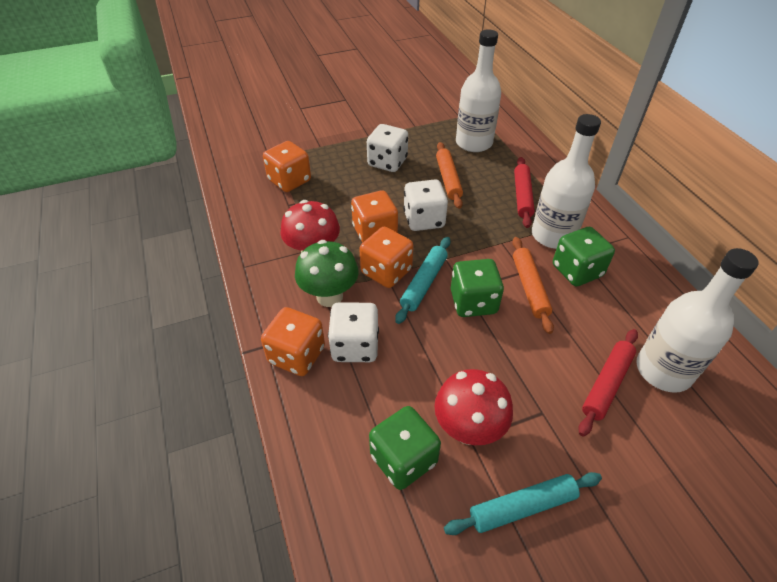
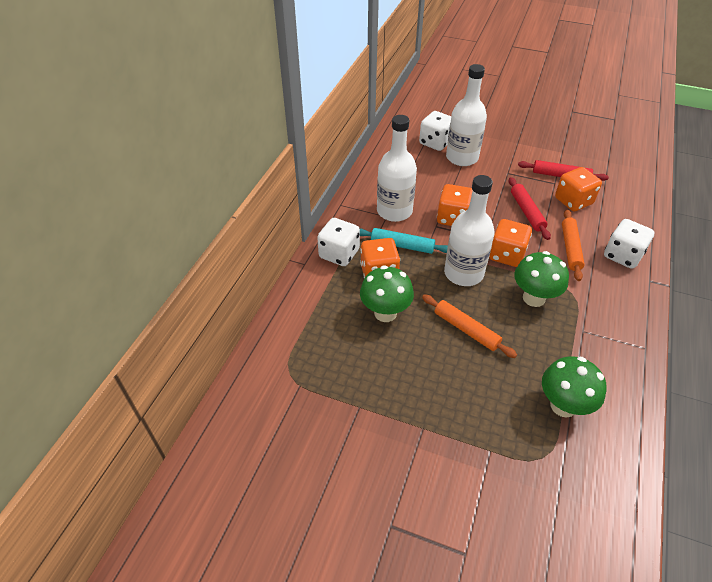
green dice: 3 -> 0
green mushroom: 1 -> 3
red mushroom: 2 -> 0
turquoise rolling pin: 2 -> 1

